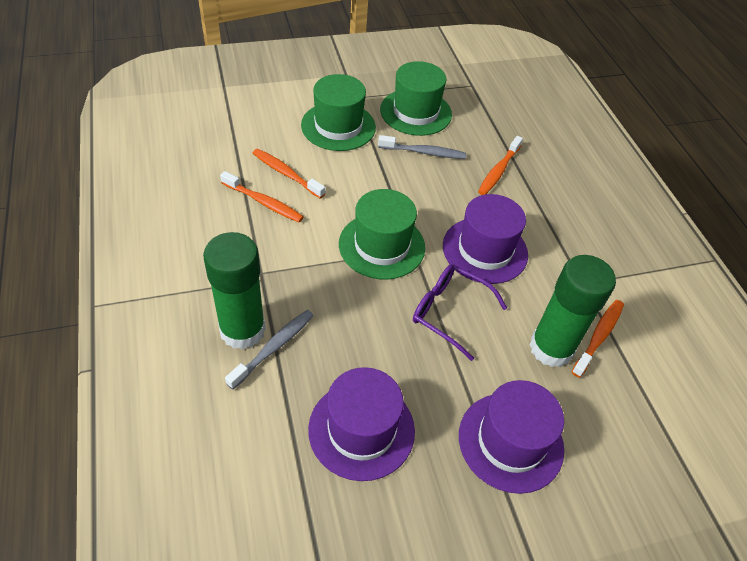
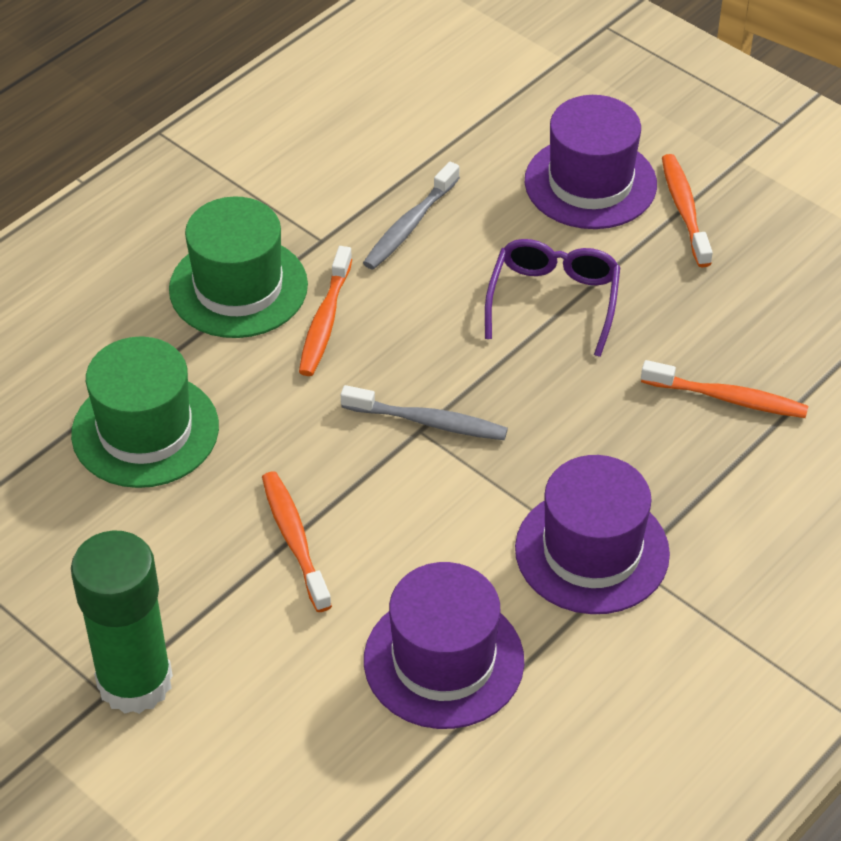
green glue stick: 2 -> 1
green hat: 3 -> 2

